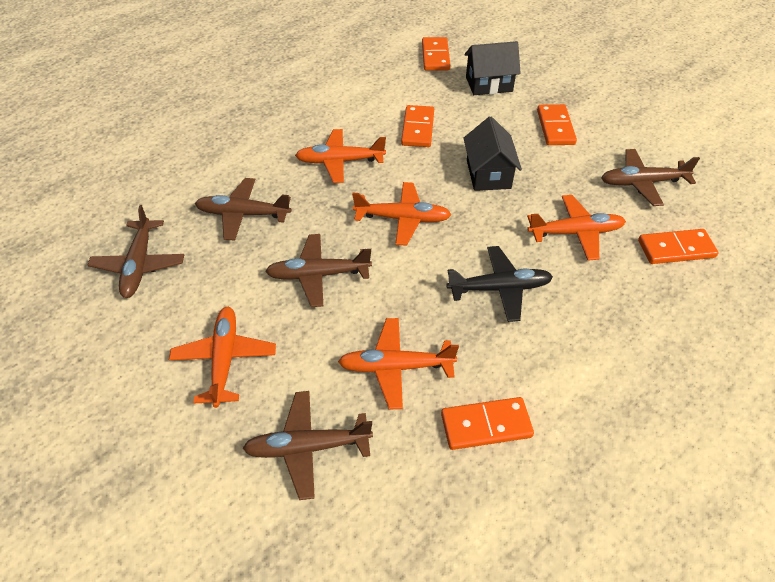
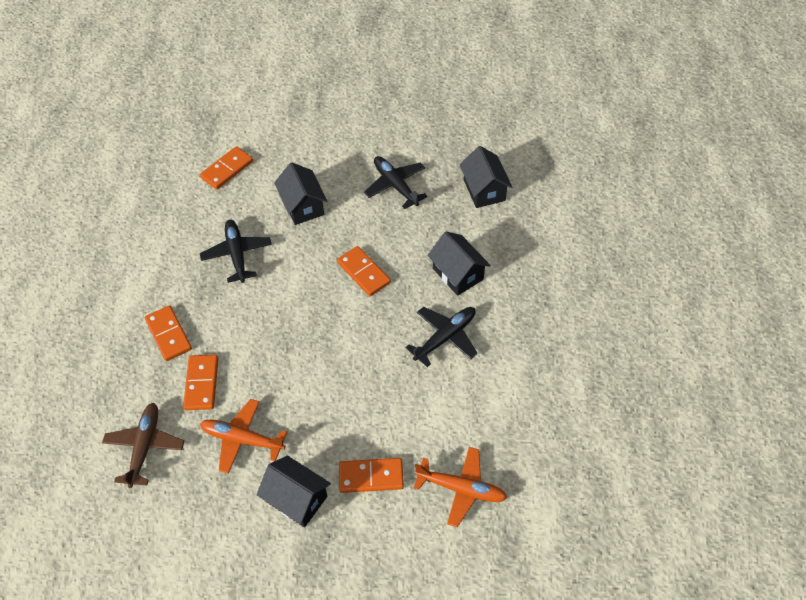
black house: 2 -> 4
black plane: 1 -> 3
brown plane: 5 -> 1
orange plane: 5 -> 2

